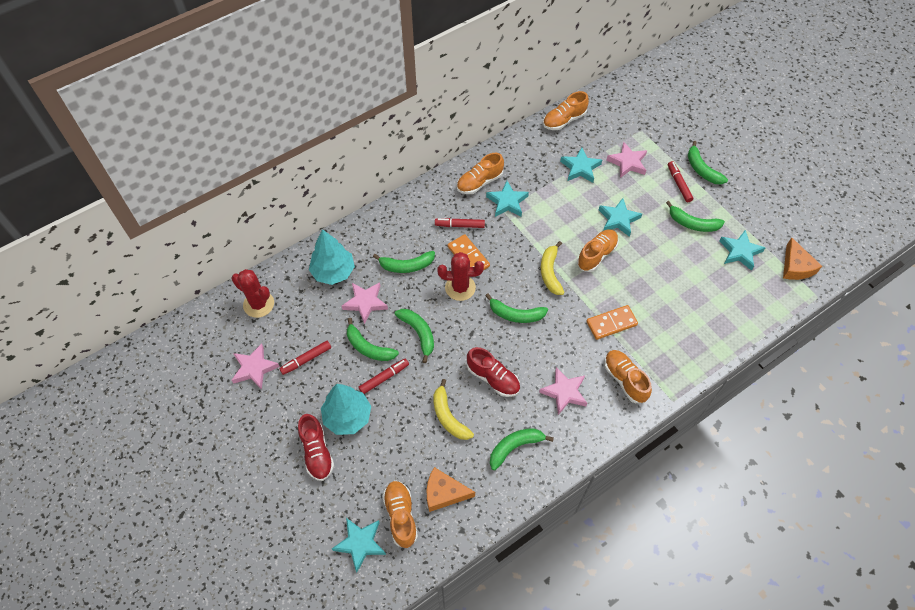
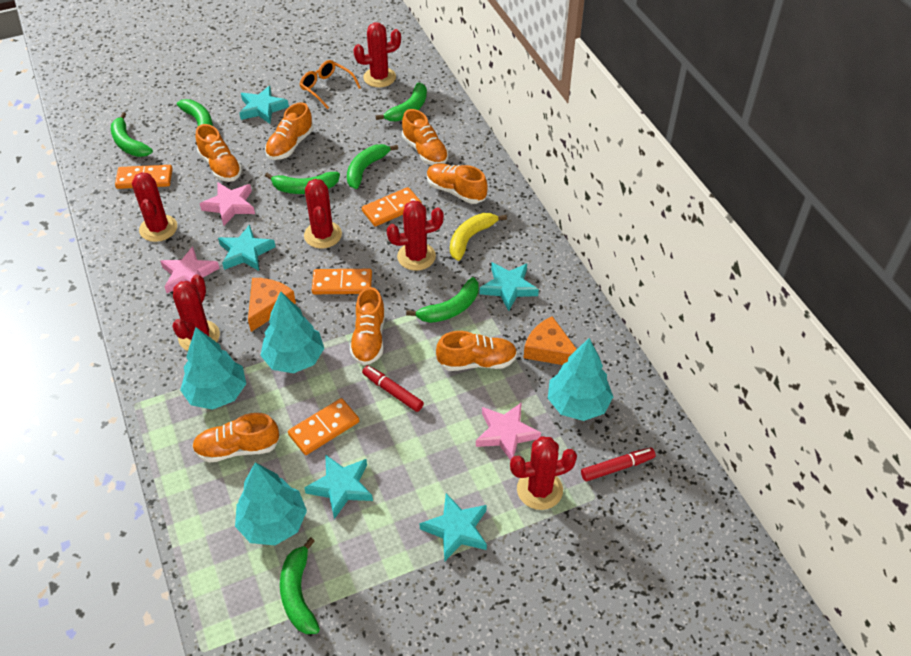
orange domino: 2 -> 4
orange glasses: 0 -> 1
orange shoe: 5 -> 7
pink star: 4 -> 3
red cactus: 2 -> 6
red marker: 4 -> 2
red shoe: 2 -> 0
turquoise tree: 2 -> 4
yellow banana: 2 -> 1

